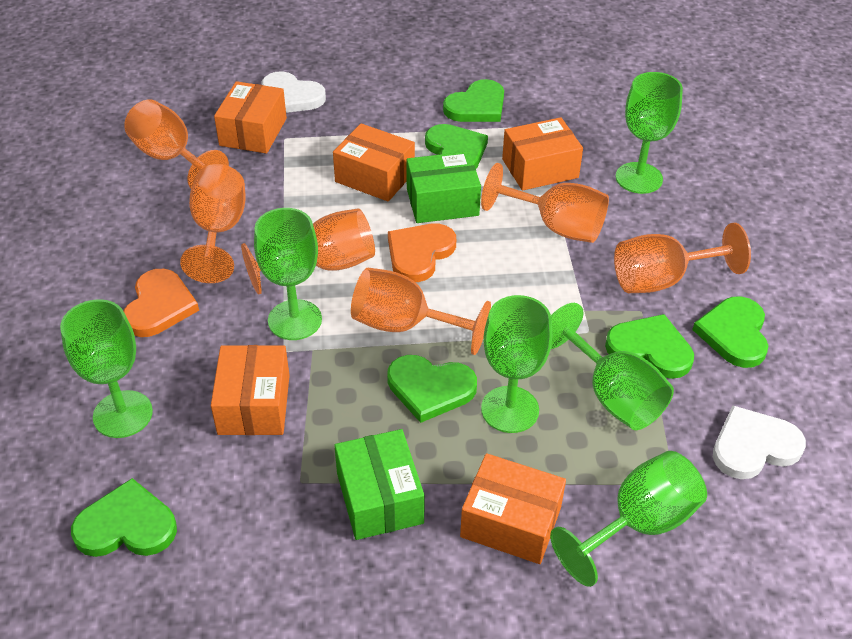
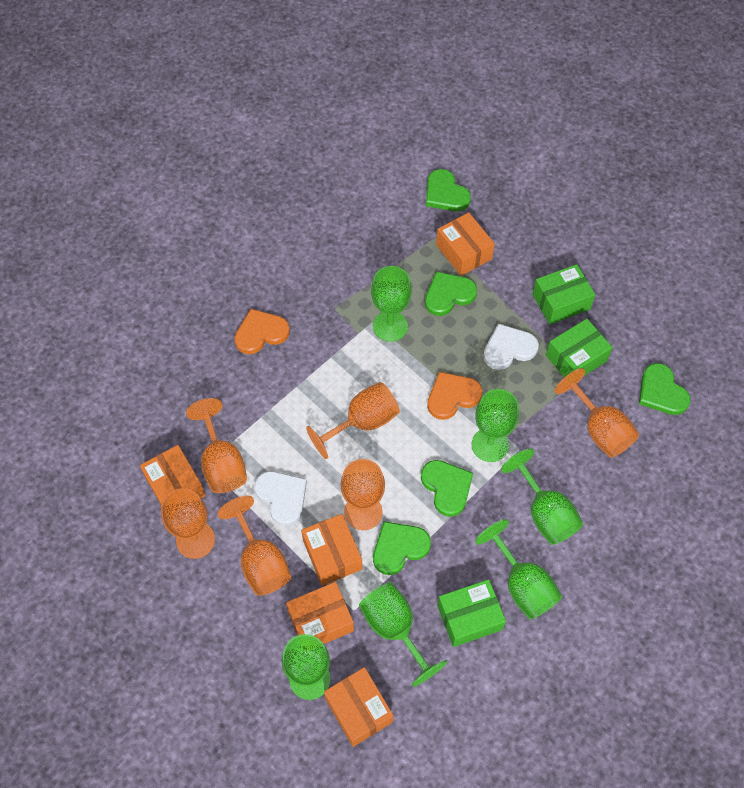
green box: 2 -> 3
green heart: 6 -> 5

